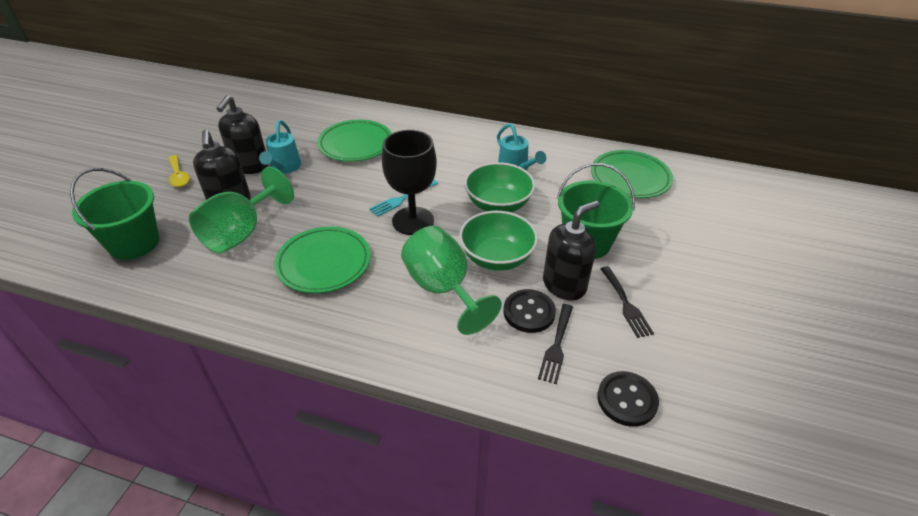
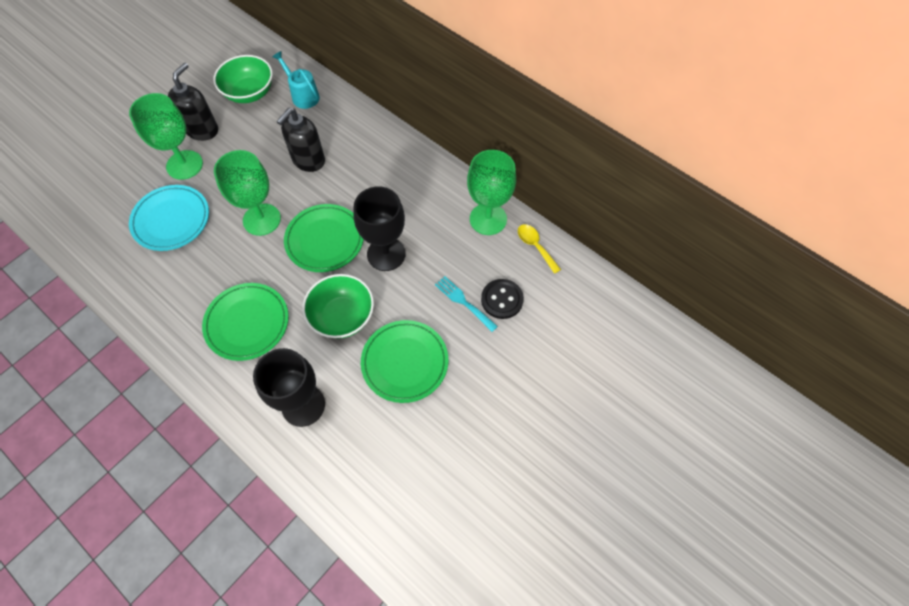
black button: 2 -> 1
black fork: 2 -> 0
black goblet: 1 -> 2
black soap dispenser: 3 -> 2
green bucket: 2 -> 0
green goblet: 2 -> 3
turquoise plate: 0 -> 1
turquoise watering can: 2 -> 1

